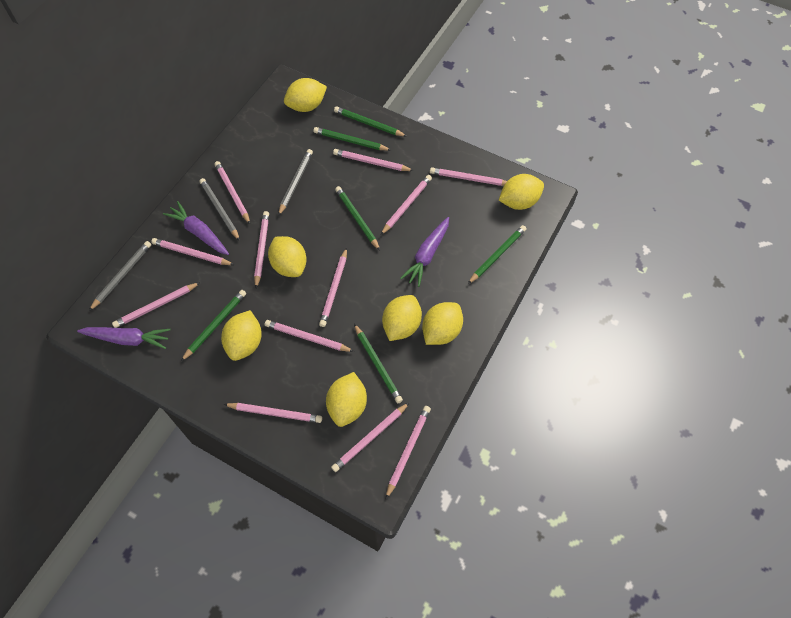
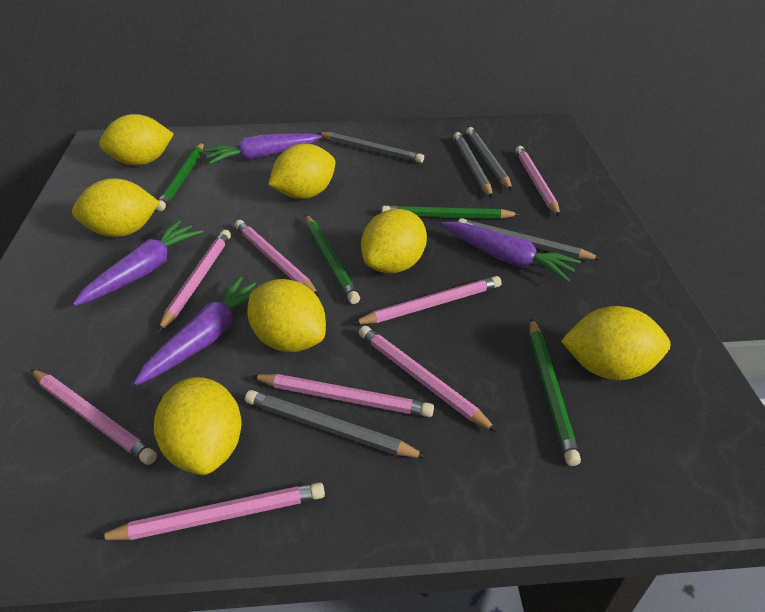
green pencil: 6 -> 4
grey pencil: 3 -> 5
pink pencil: 12 -> 8
purple carrot: 3 -> 4

